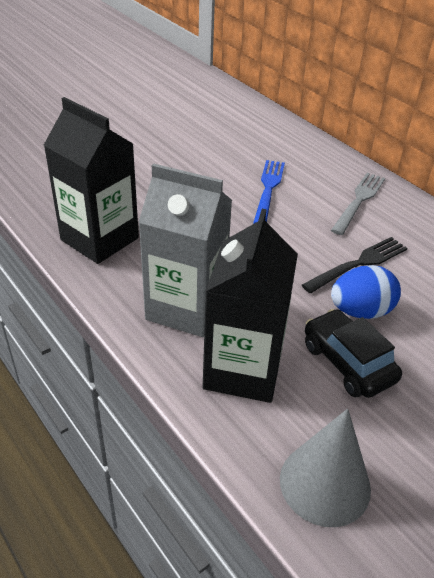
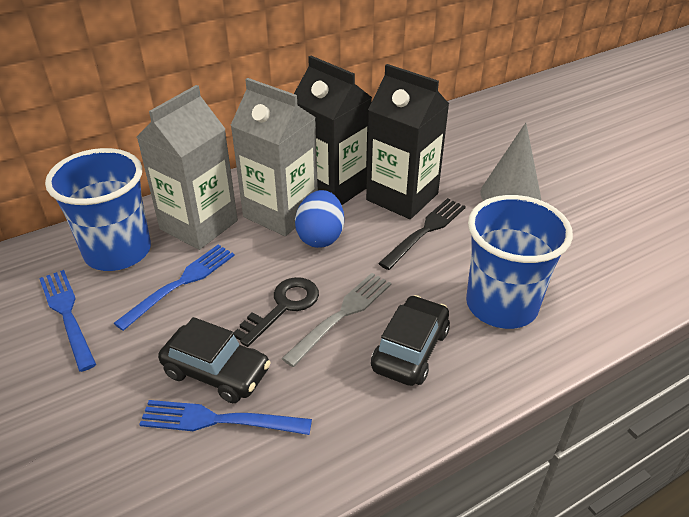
black car: 1 -> 2
black key: 0 -> 1
blue cup: 0 -> 2
blue fork: 1 -> 3
grey carton: 1 -> 2

